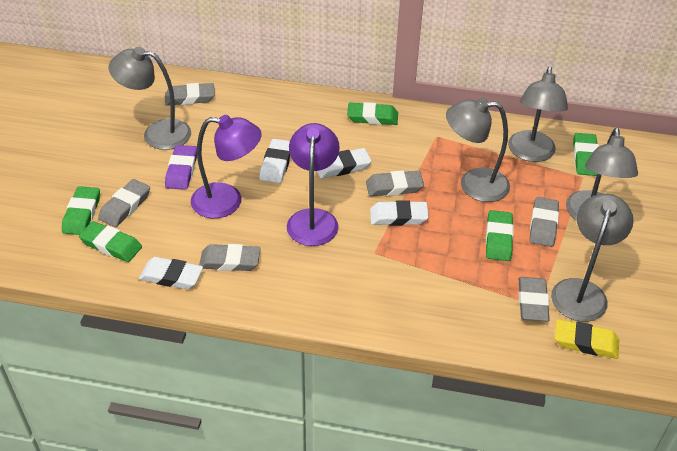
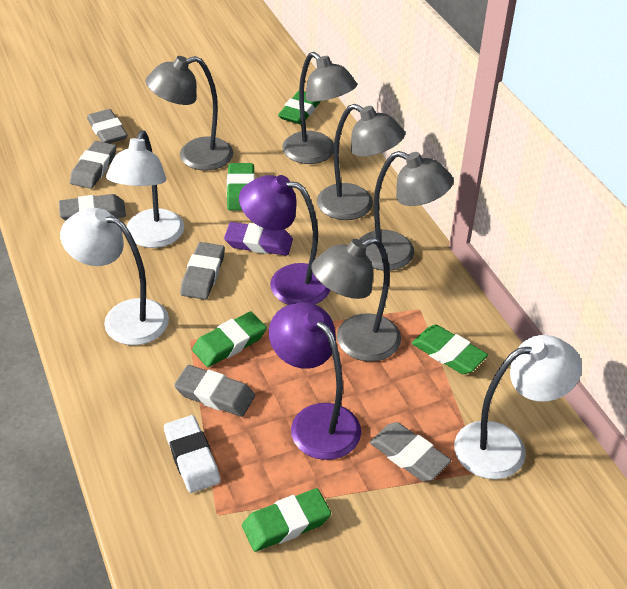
white eraser: 4 -> 1
white lamp: 0 -> 3
yellow eraser: 1 -> 0

